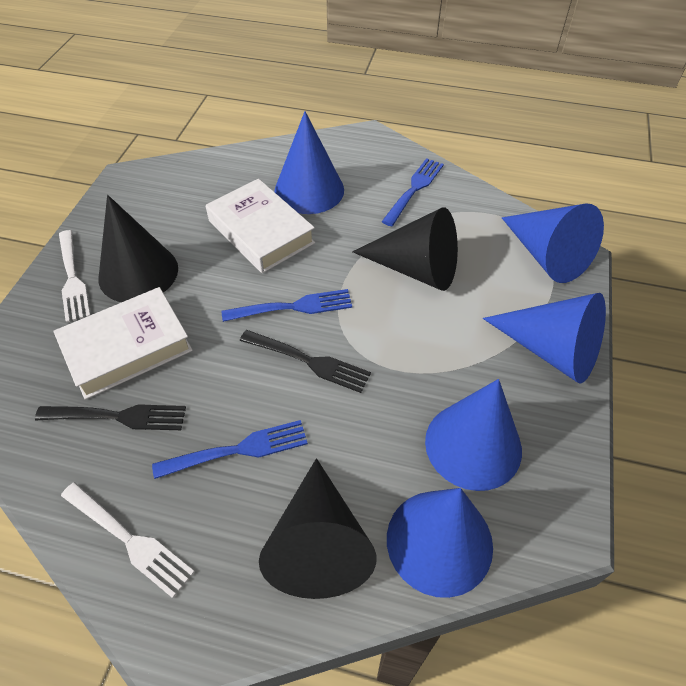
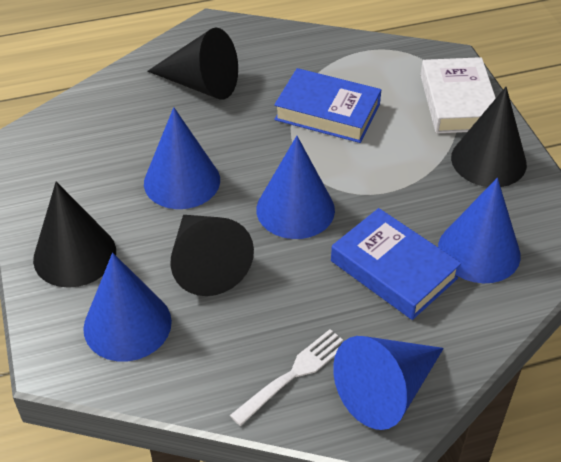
black cone: 3 -> 4
black fork: 2 -> 0
blue book: 0 -> 2
blue fork: 3 -> 0
white book: 2 -> 1
white fork: 2 -> 1

